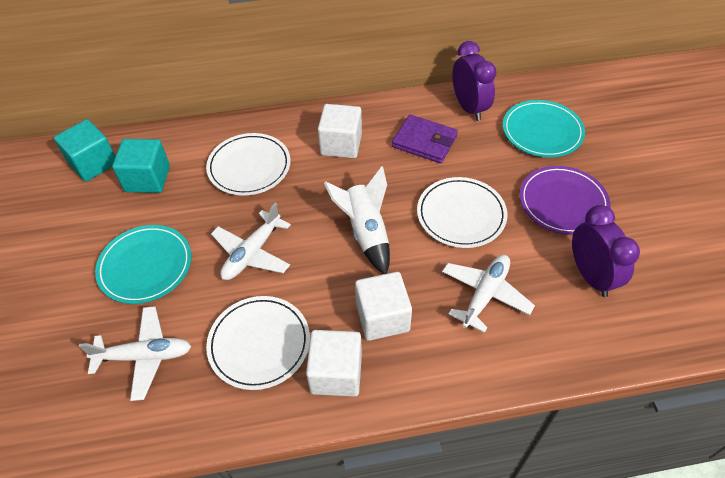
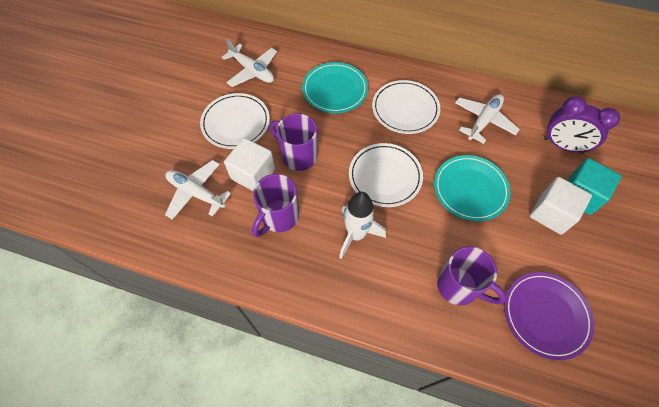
purple clock: 2 -> 1
purple mug: 0 -> 3
purple wallet: 1 -> 0
turquoise cube: 2 -> 1
white cube: 3 -> 2

